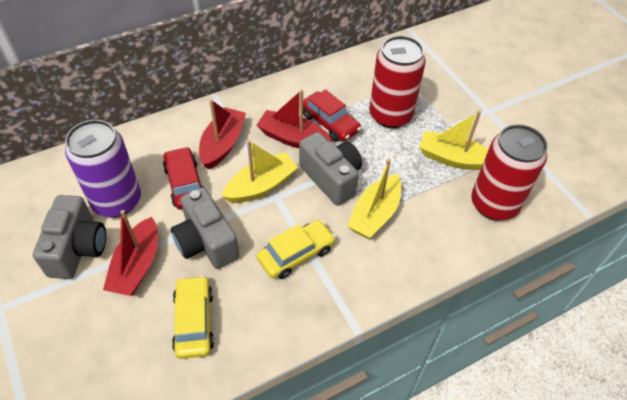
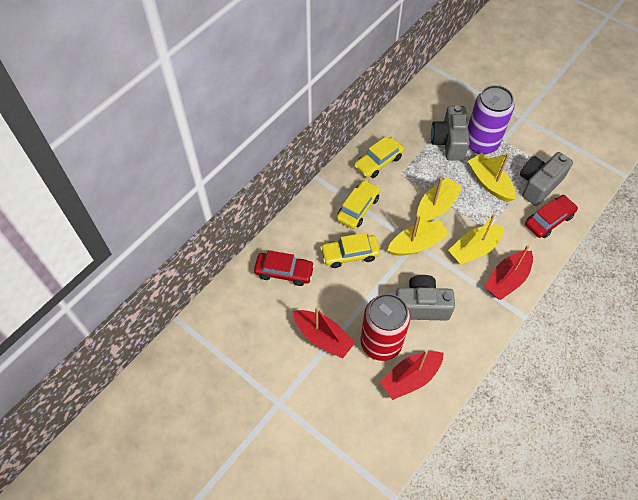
red can: 2 -> 1
yellow boat: 3 -> 4
yellow car: 2 -> 3

